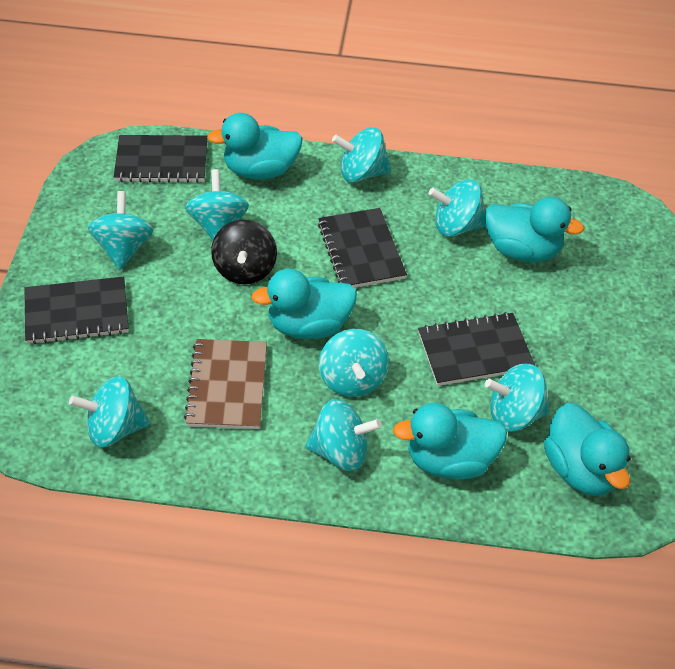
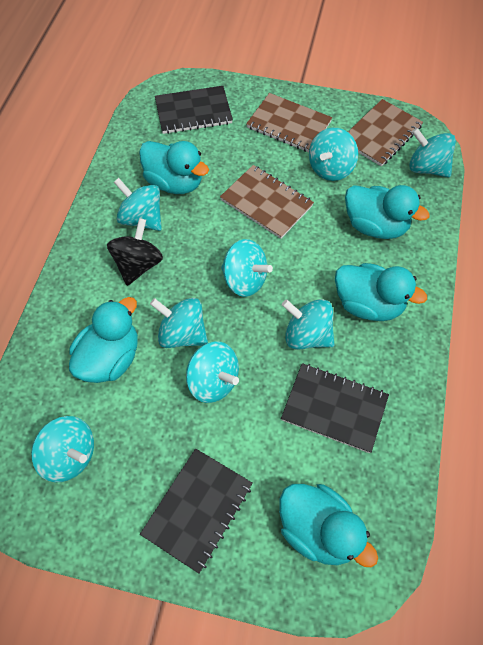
black notebook: 4 -> 3
brown notebook: 1 -> 3

